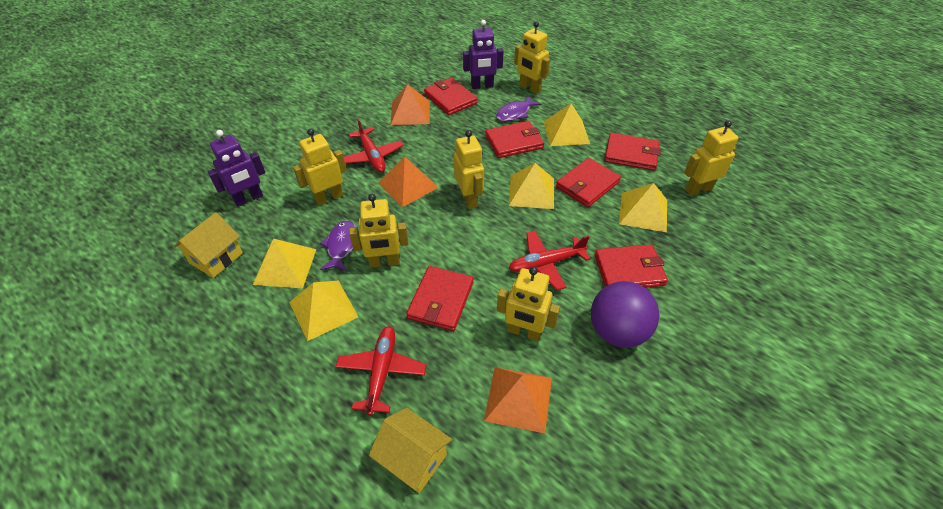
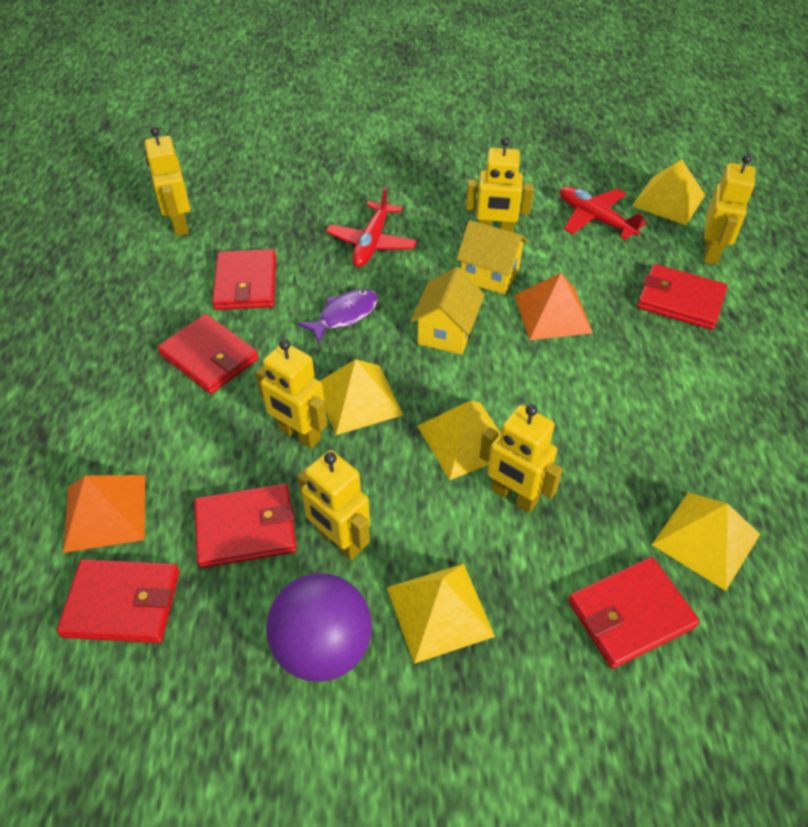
orange pyramid: 3 -> 2
purple fish: 2 -> 1
purple robot: 2 -> 0
red plane: 3 -> 2

